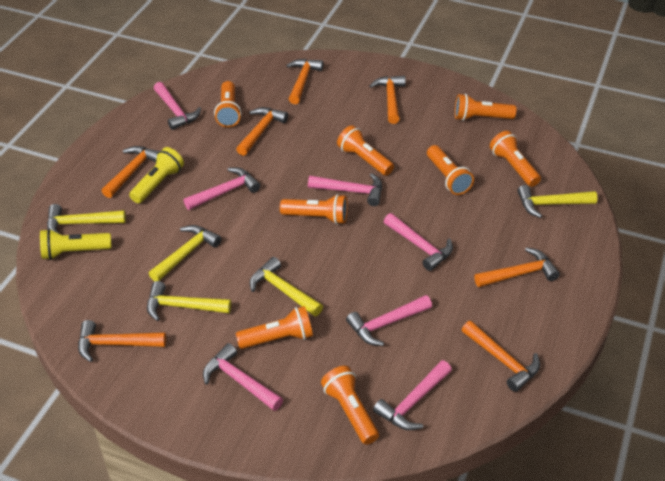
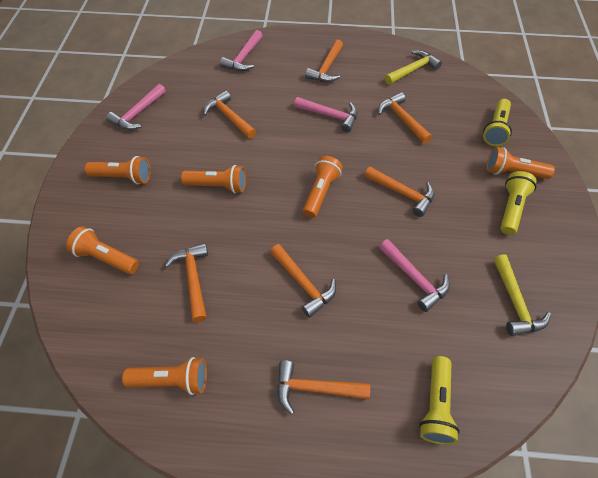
orange flashlight: 8 -> 6
pink hammer: 7 -> 4
yellow flashlight: 2 -> 3
yellow hammer: 5 -> 2

